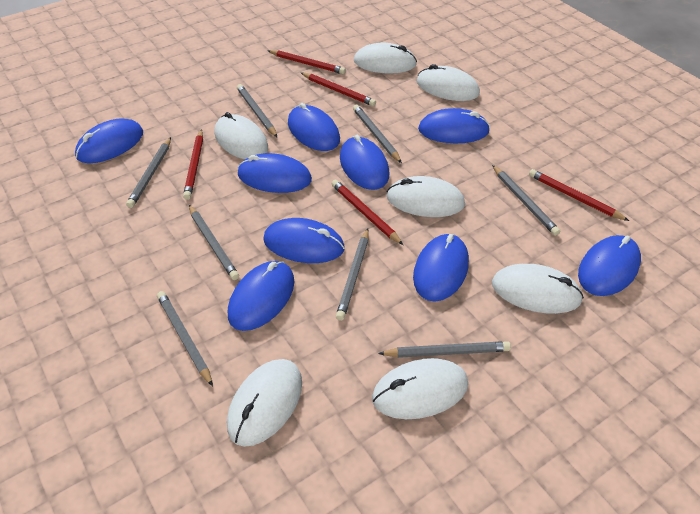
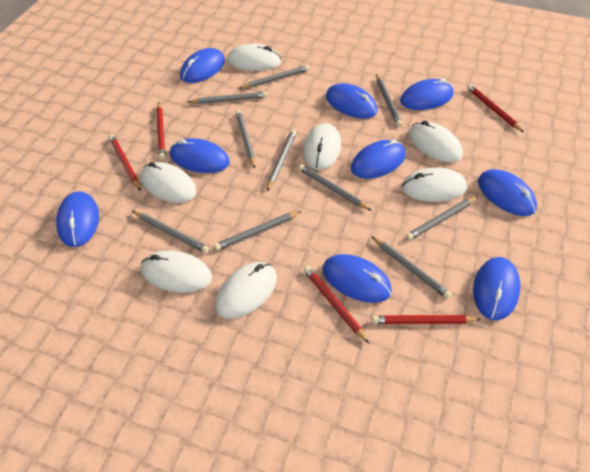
grey pencil: 8 -> 10

